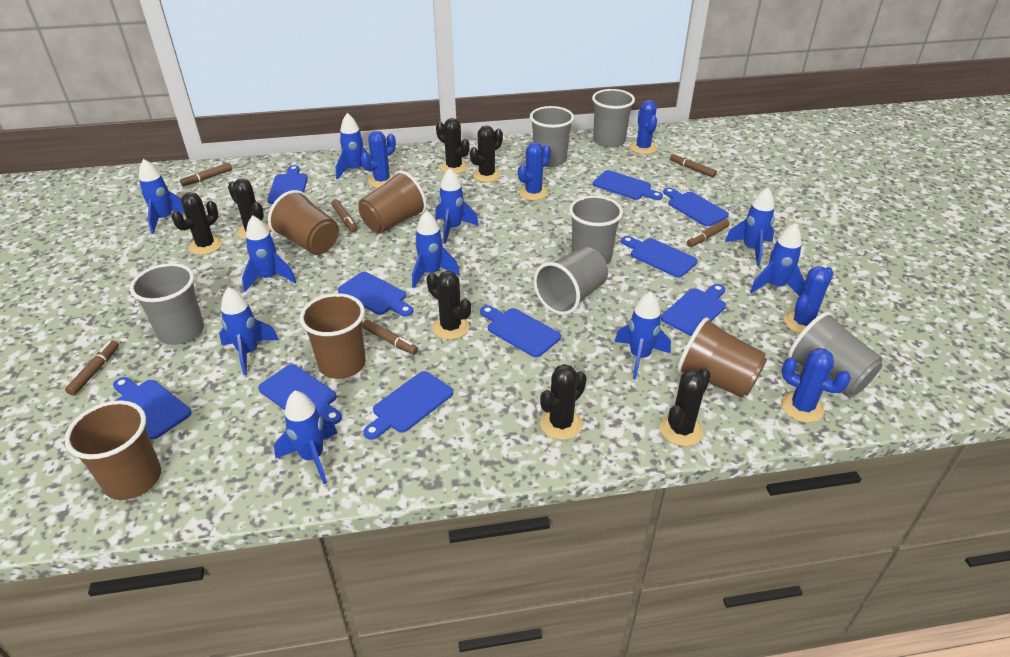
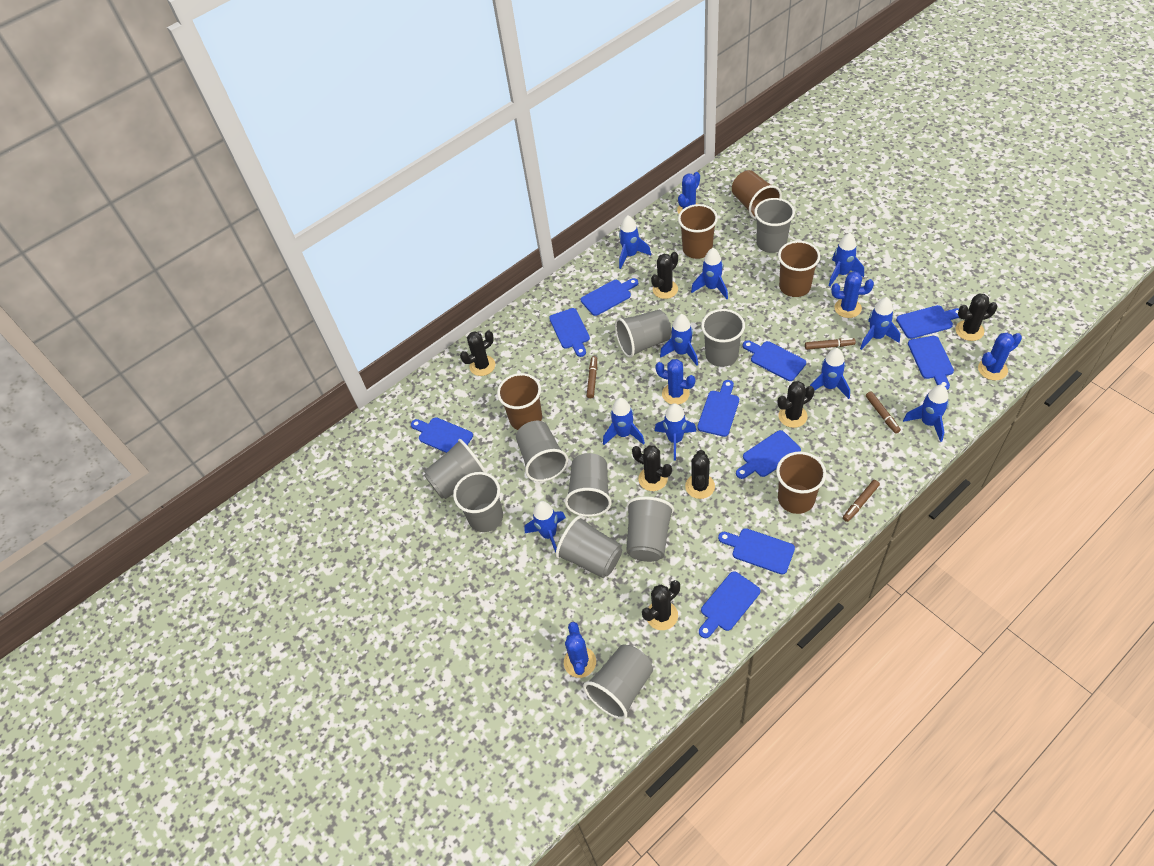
brown marker: 6 -> 4
grey cup: 6 -> 10

